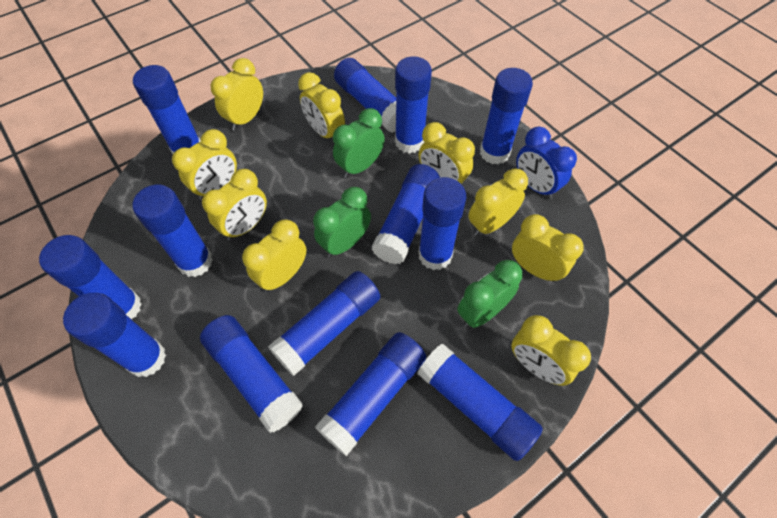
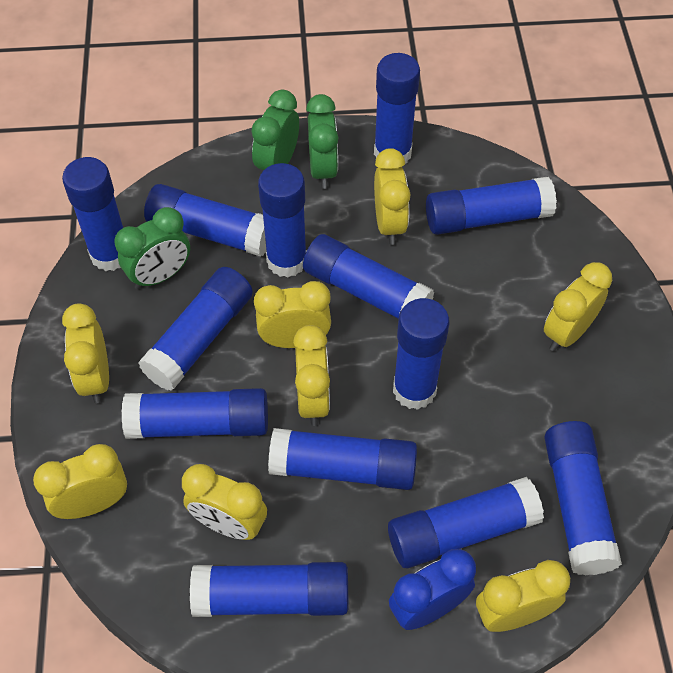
yellow clock: 9 -> 8

